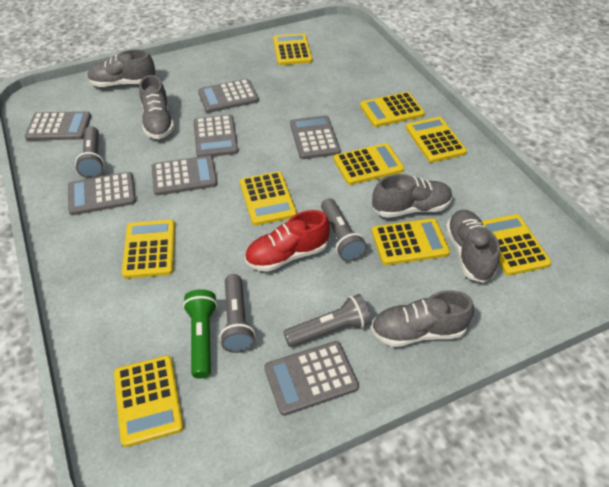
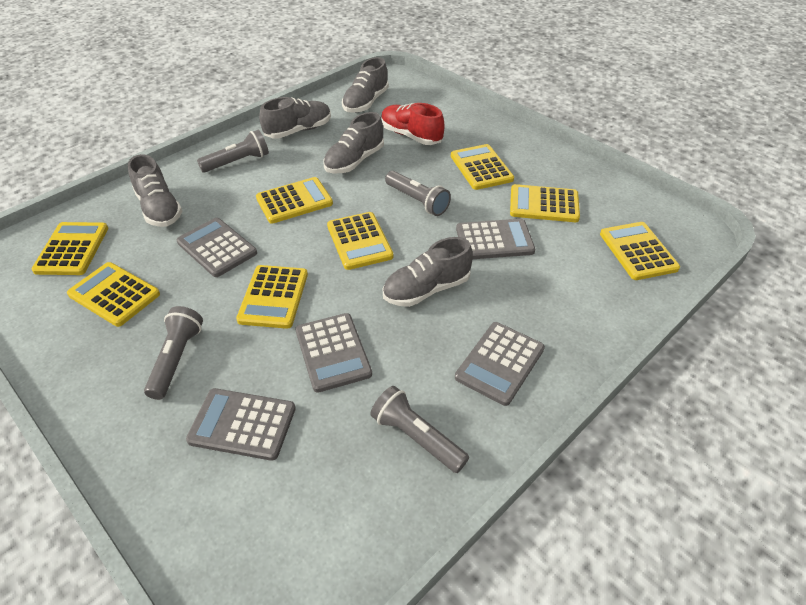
green flashlight: 1 -> 0
grey calculator: 7 -> 5
yellow calculator: 9 -> 8

